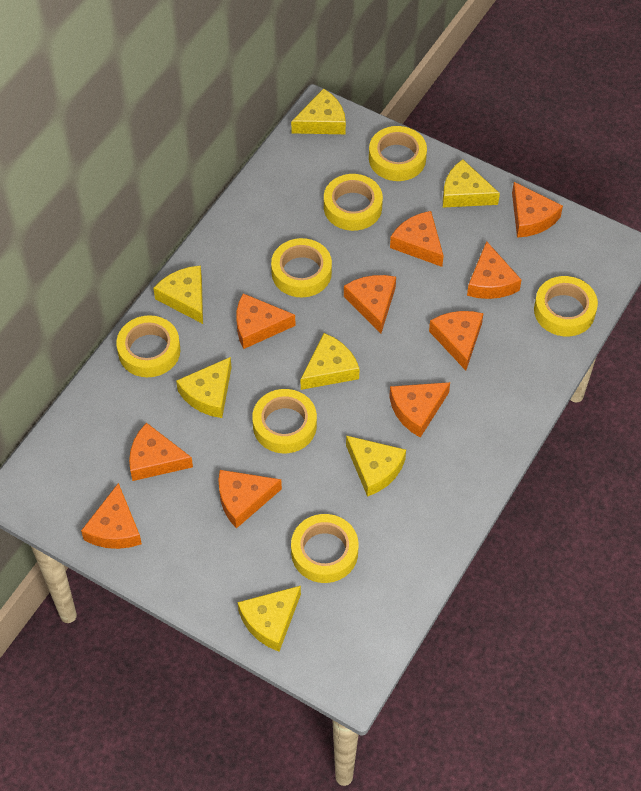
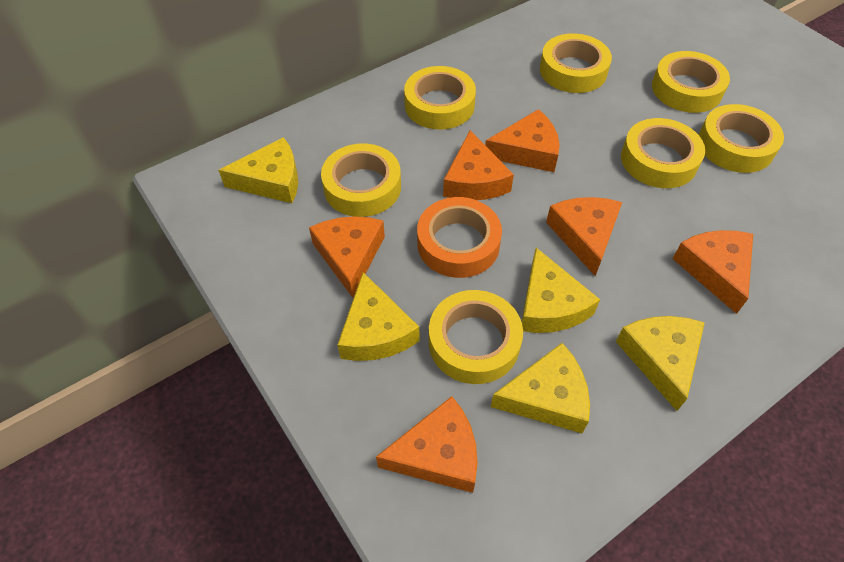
orange cheese: 10 -> 6
orange tape: 0 -> 1
yellow cheese: 7 -> 5

